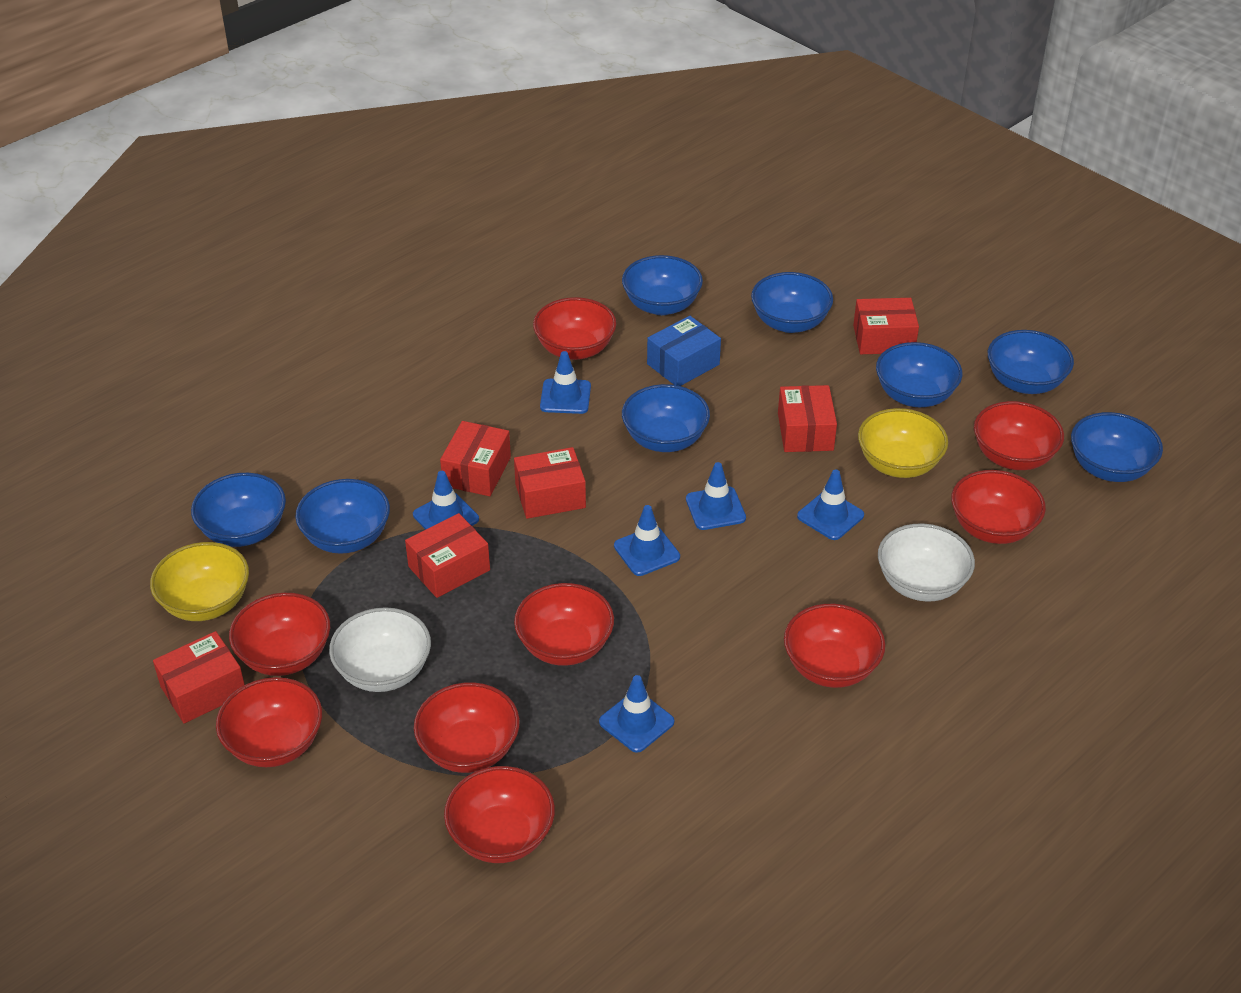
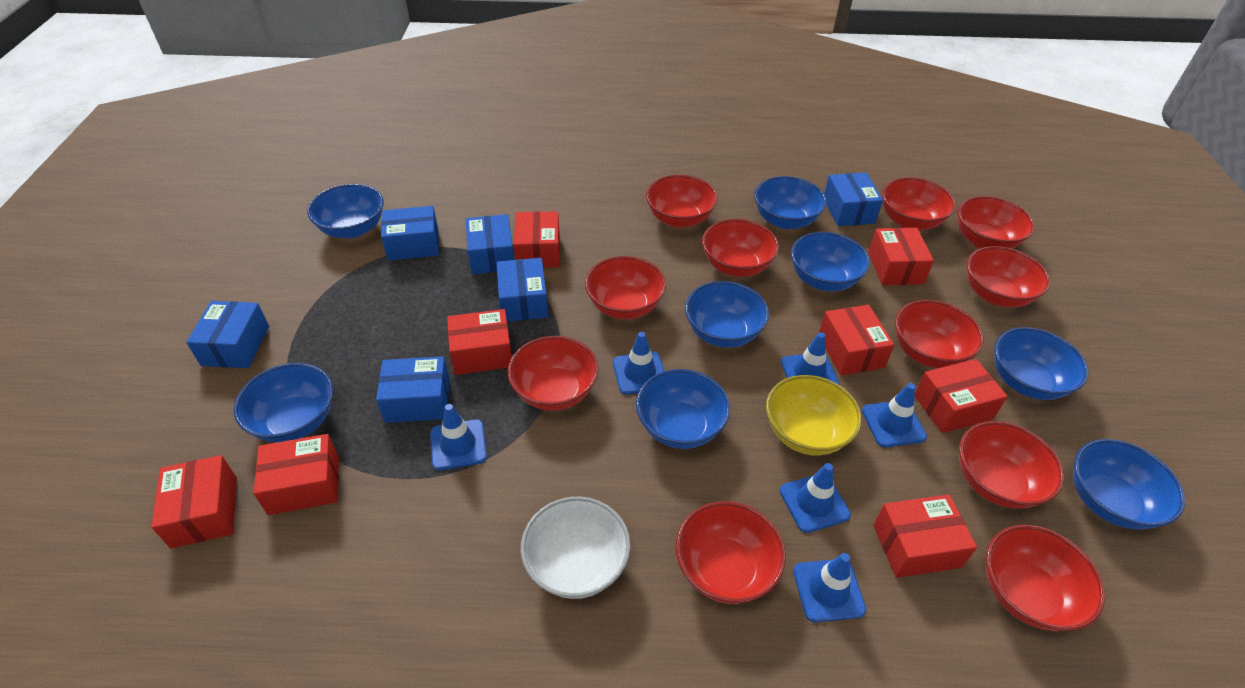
blue box: 1 -> 6
red bowl: 9 -> 11
red box: 6 -> 8
white bowl: 2 -> 1
yellow bowl: 2 -> 1

